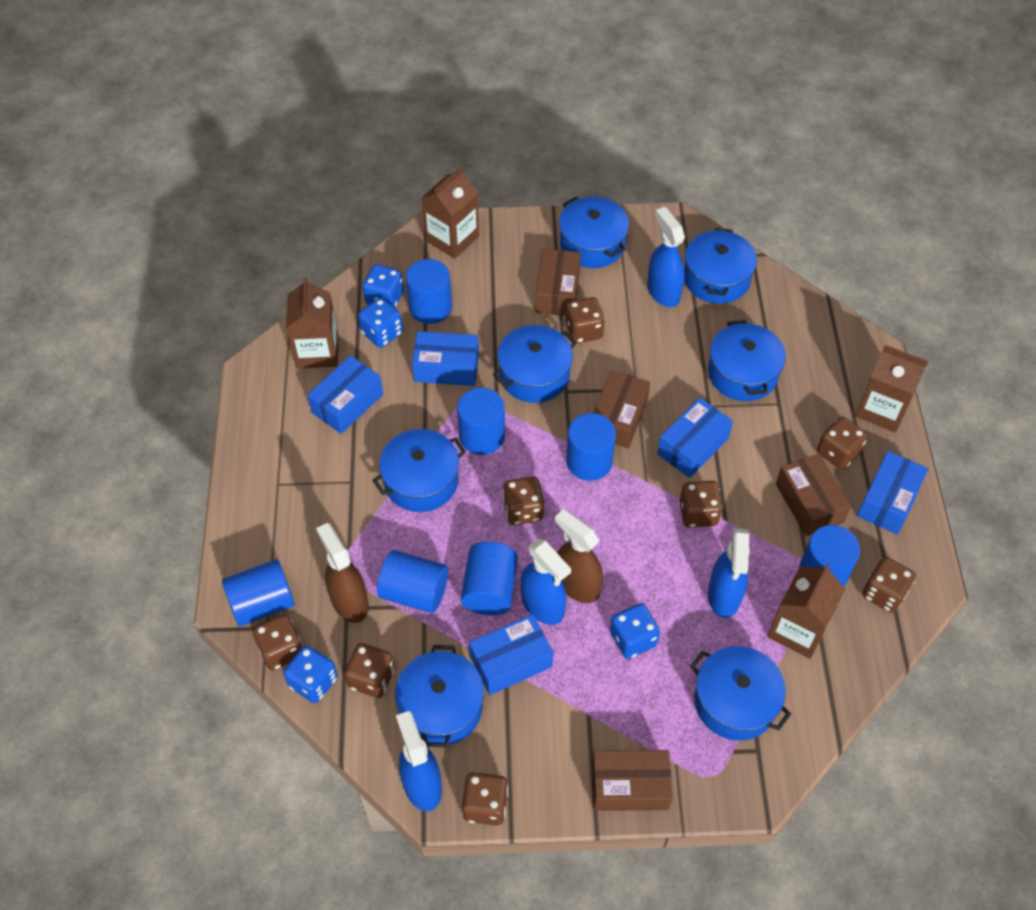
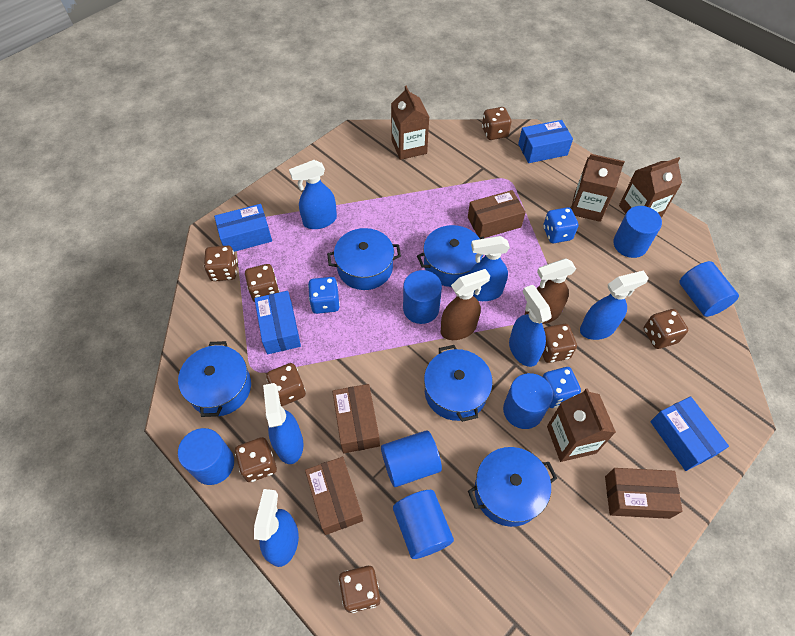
blue box: 5 -> 4
blue dice: 4 -> 3
blue pot: 7 -> 5
blue spray bottle: 4 -> 6

